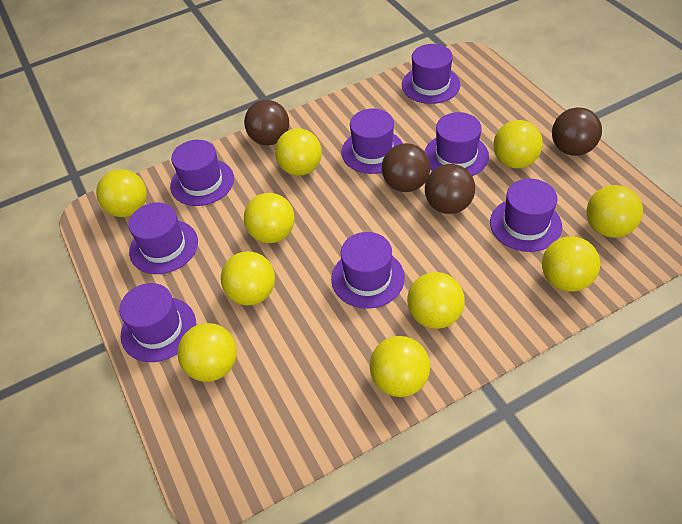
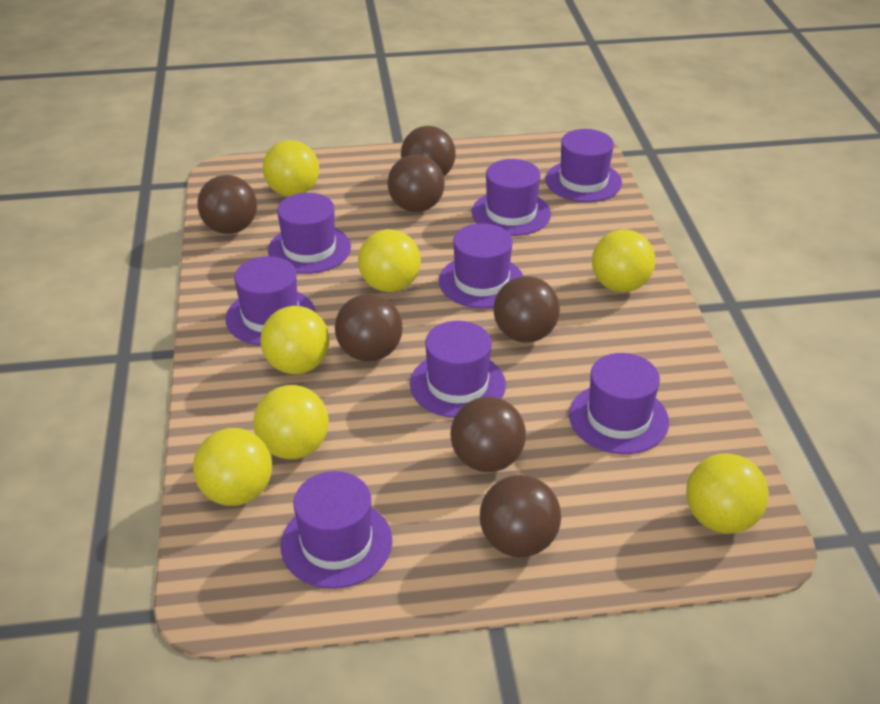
brown ball: 4 -> 7
yellow ball: 10 -> 7

